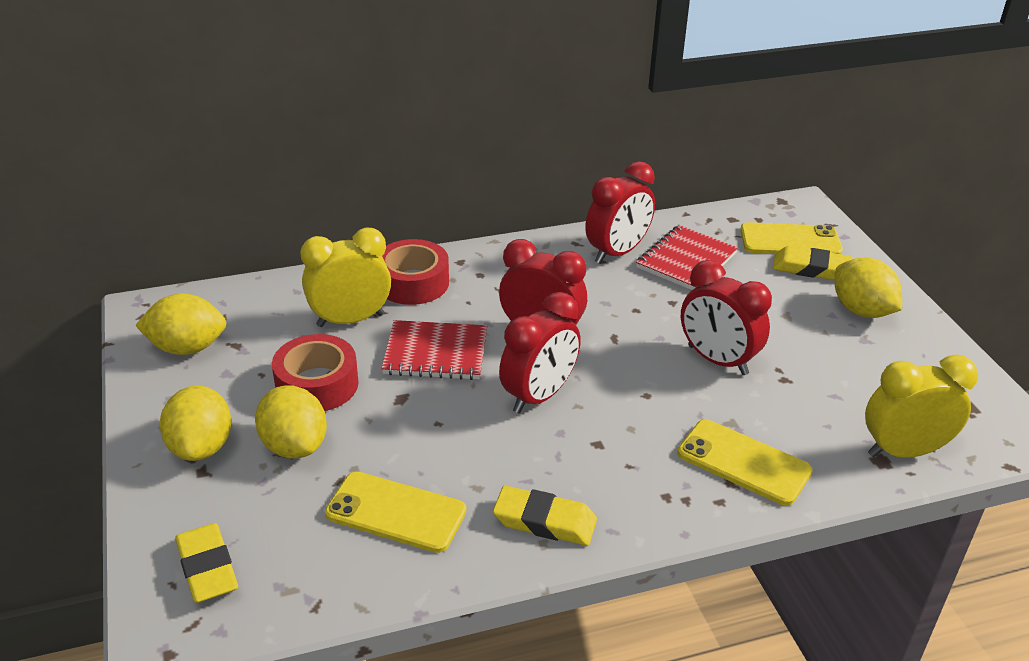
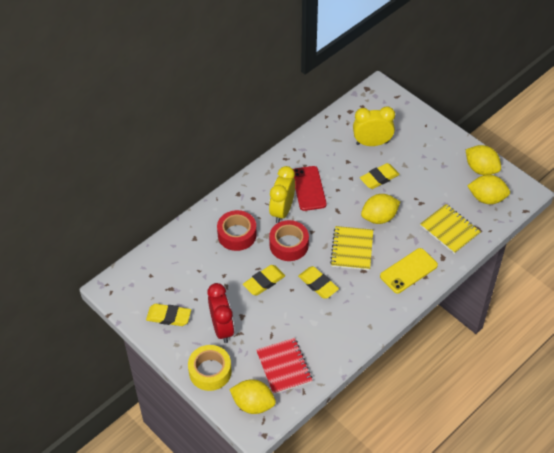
red clock: 4 -> 1
red notebook: 2 -> 1
red phone: 0 -> 1
yellow eraser: 3 -> 4
yellow notebook: 0 -> 2
yellow phone: 3 -> 1
yellow tape: 0 -> 1

